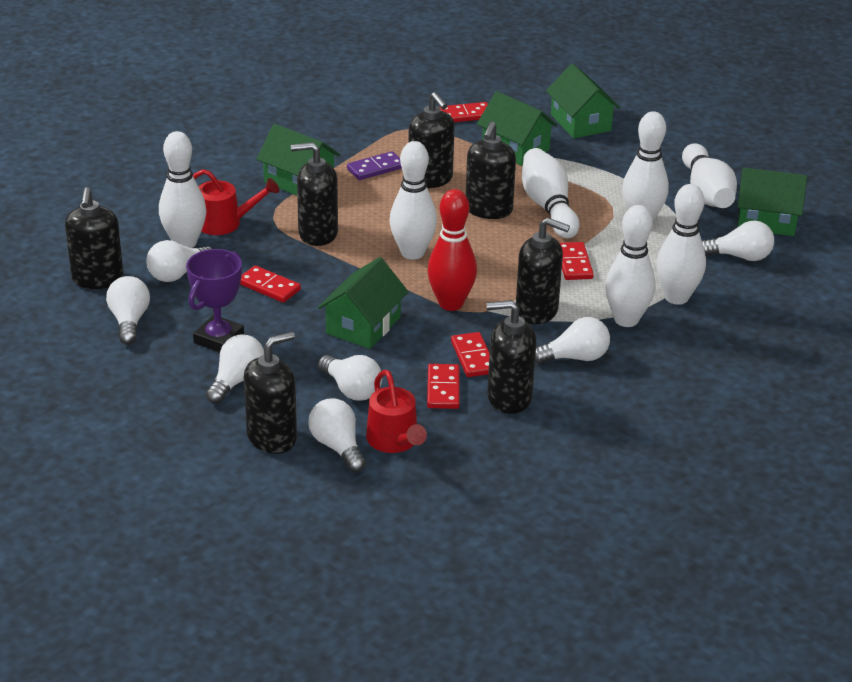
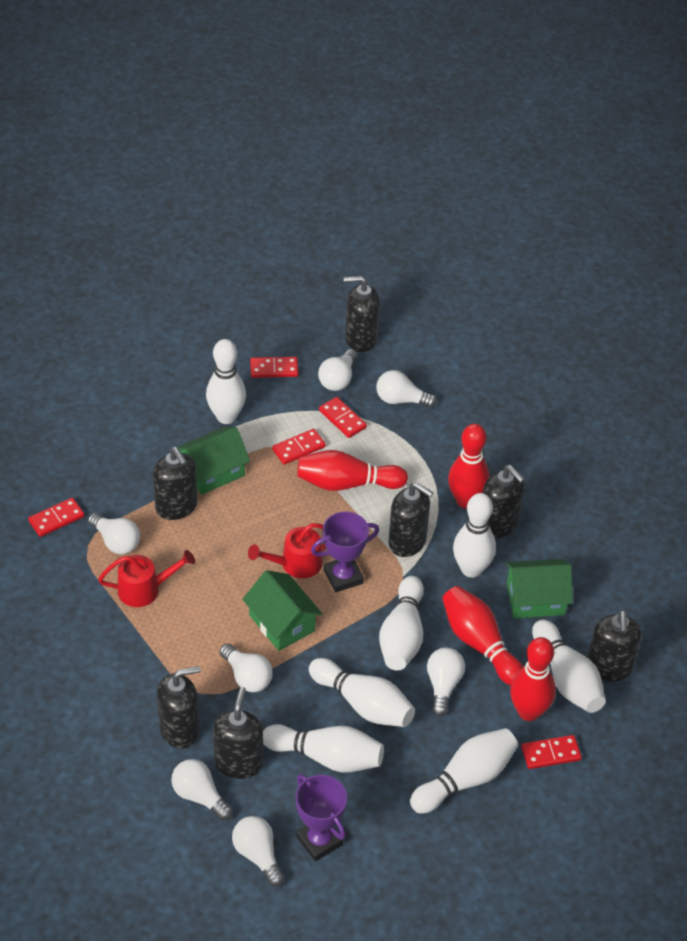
green house: 5 -> 3
purple domino: 1 -> 0
purple trophy: 1 -> 2
red bowling pin: 1 -> 4

